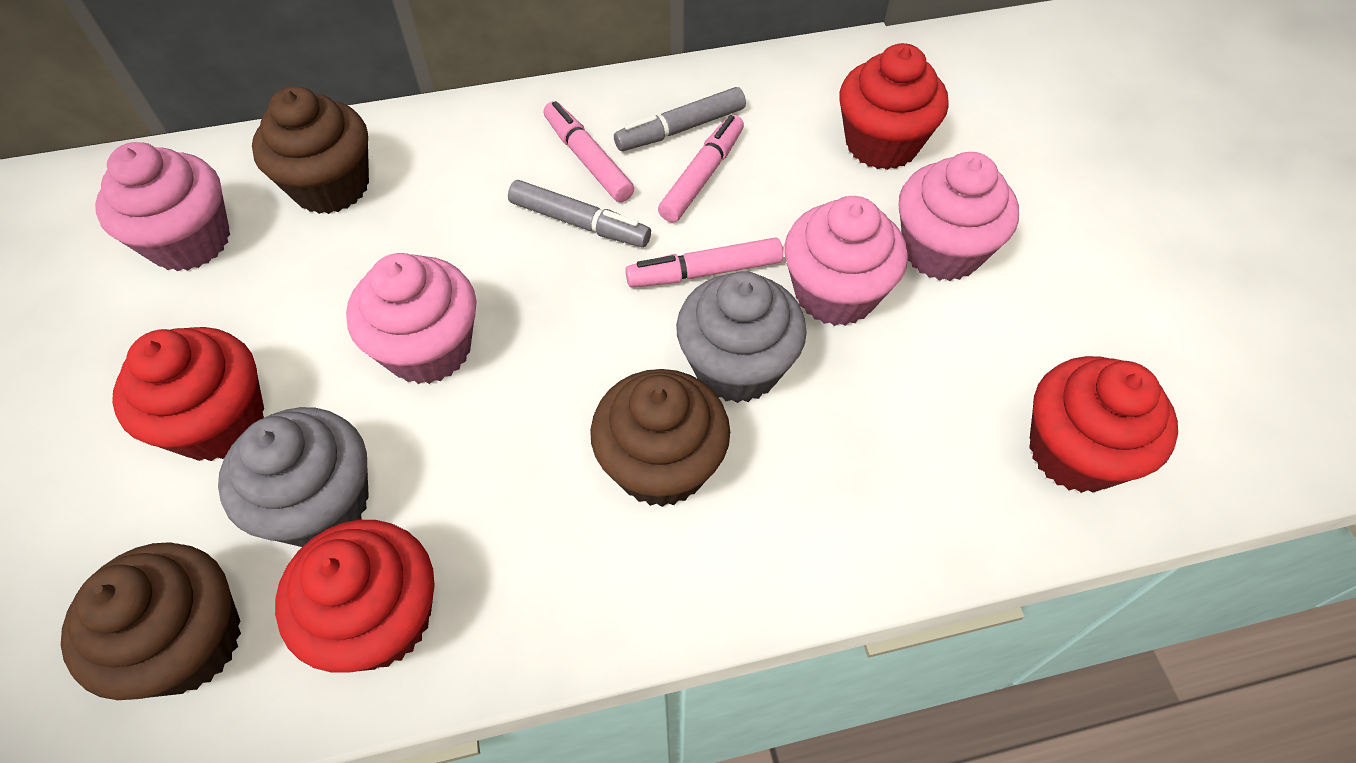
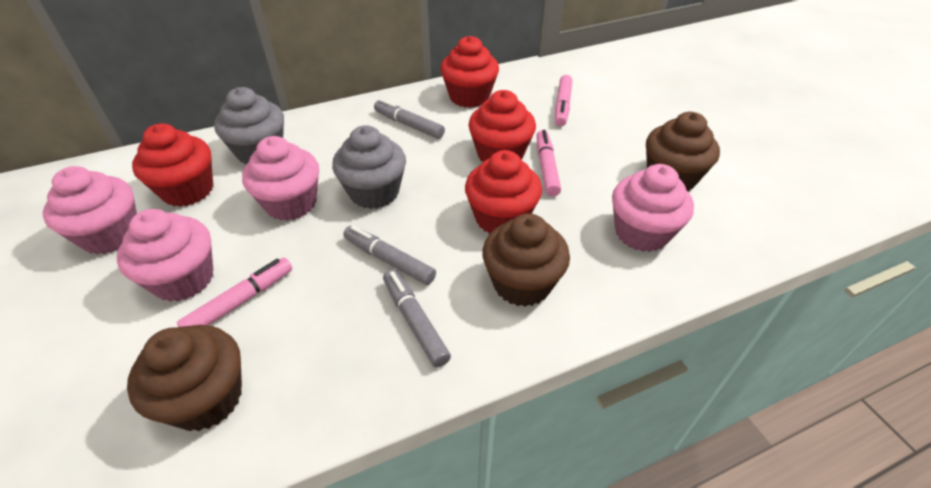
grey marker: 2 -> 3

